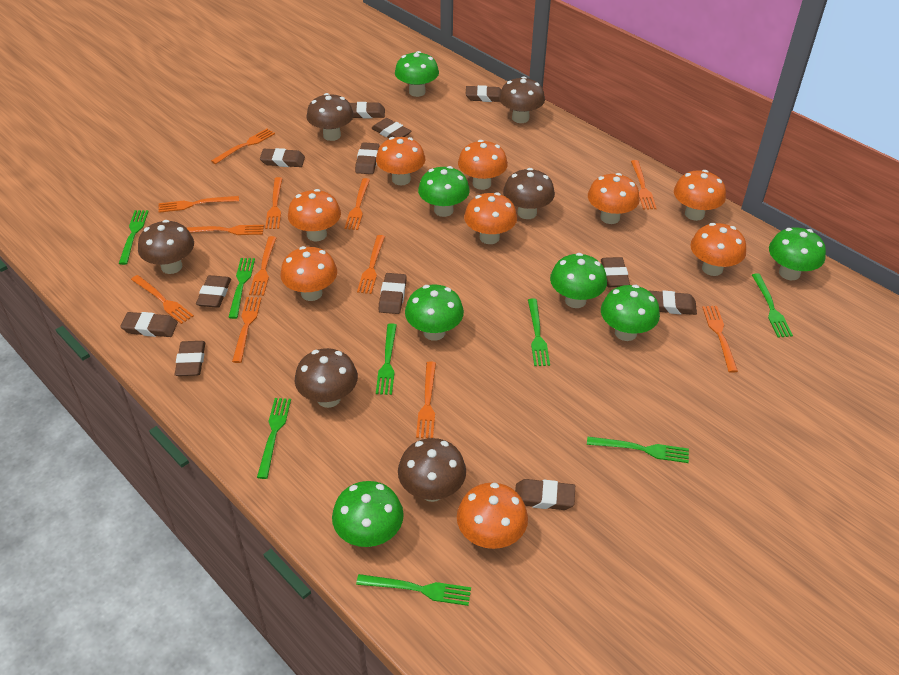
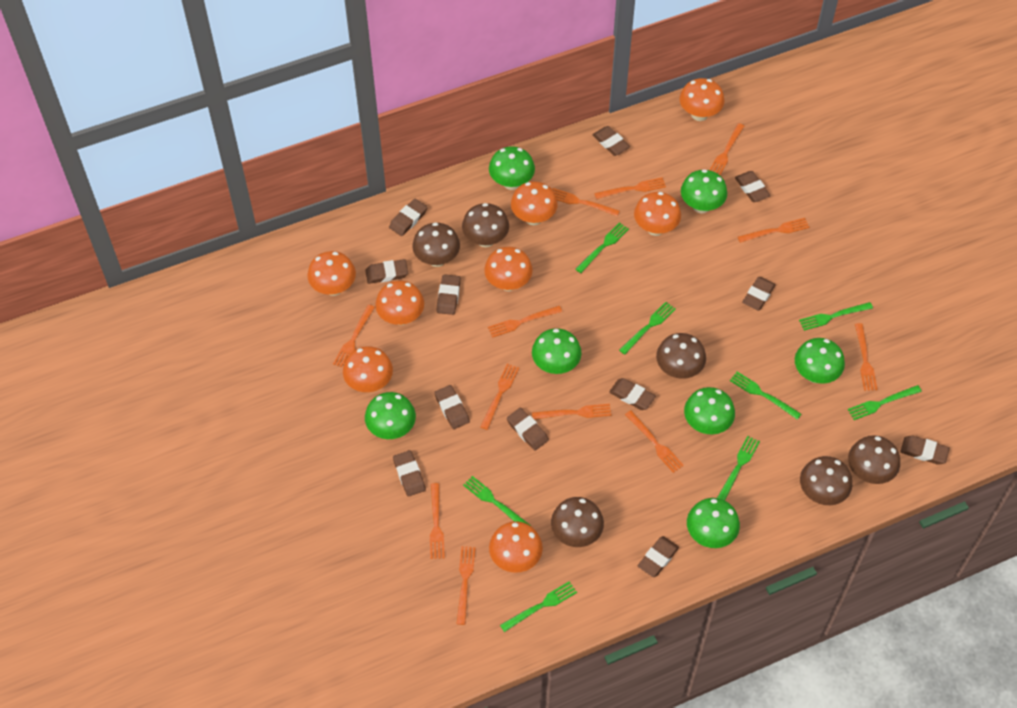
orange mushroom: 9 -> 8

